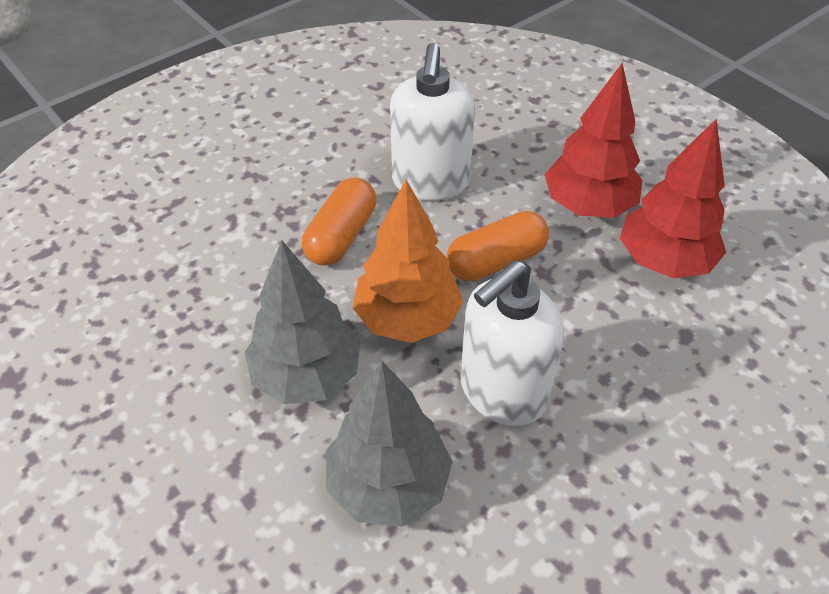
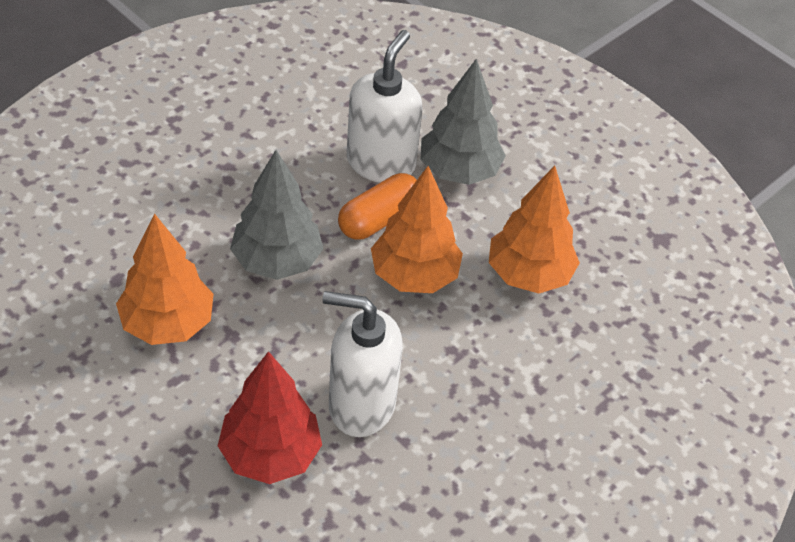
orange capsule: 2 -> 1
orange tree: 1 -> 3
red tree: 2 -> 1

